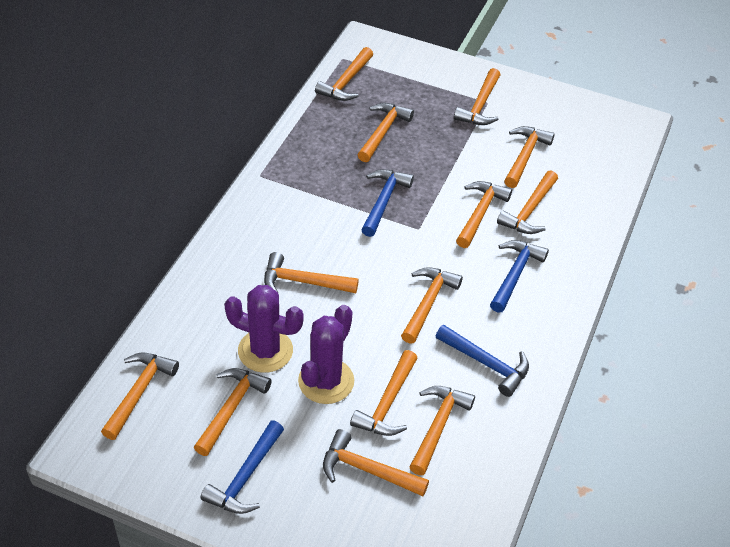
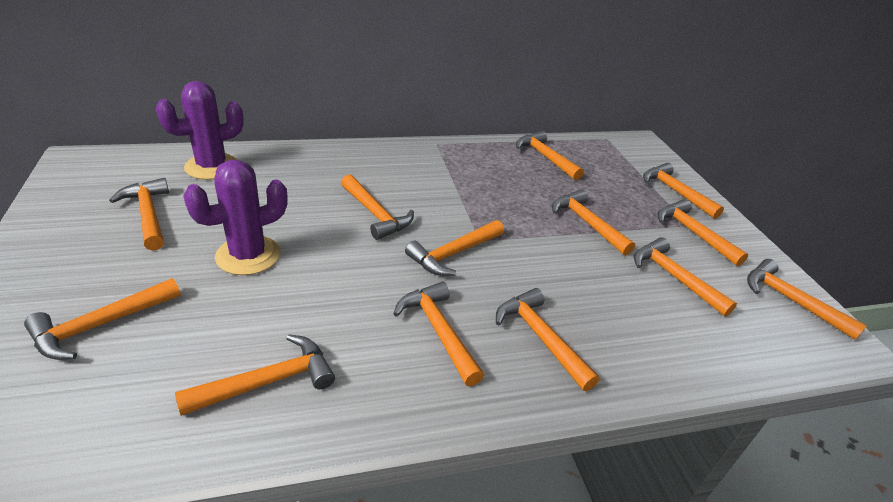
blue hammer: 4 -> 0

